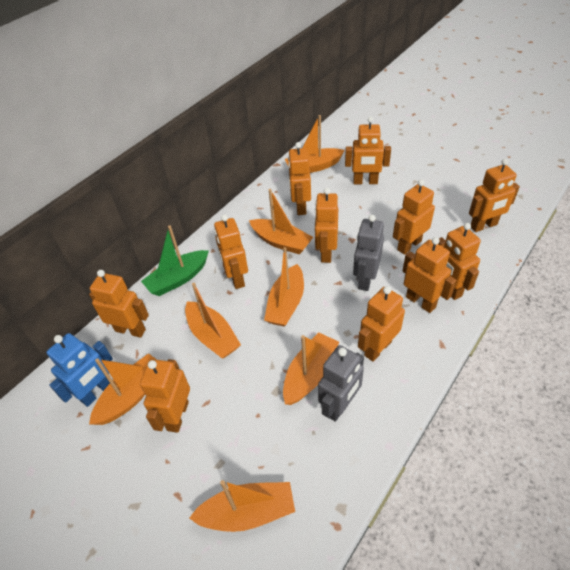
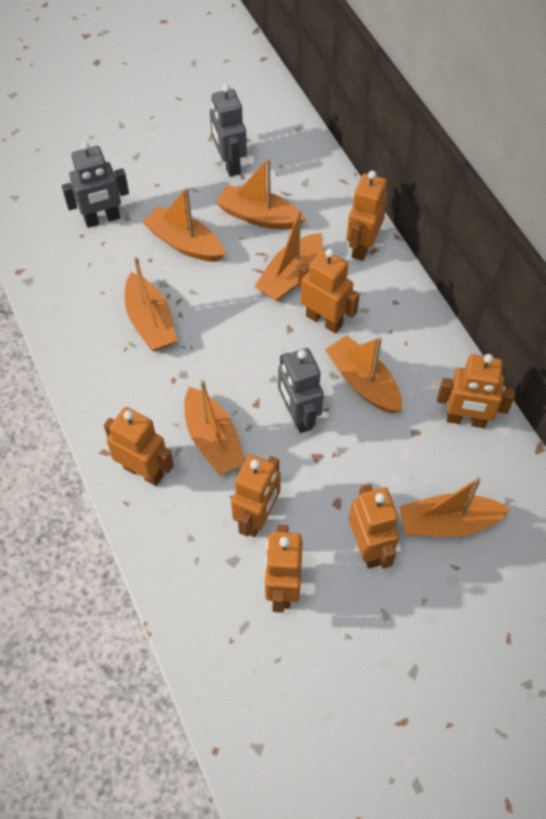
blue robot: 1 -> 0
green boat: 1 -> 0
grey robot: 2 -> 3
orange robot: 11 -> 7

